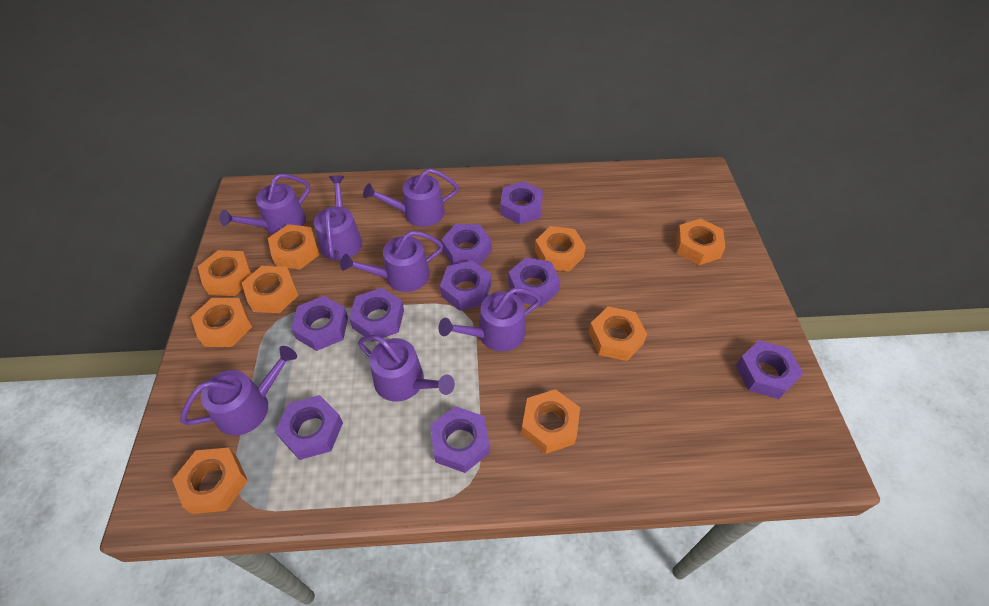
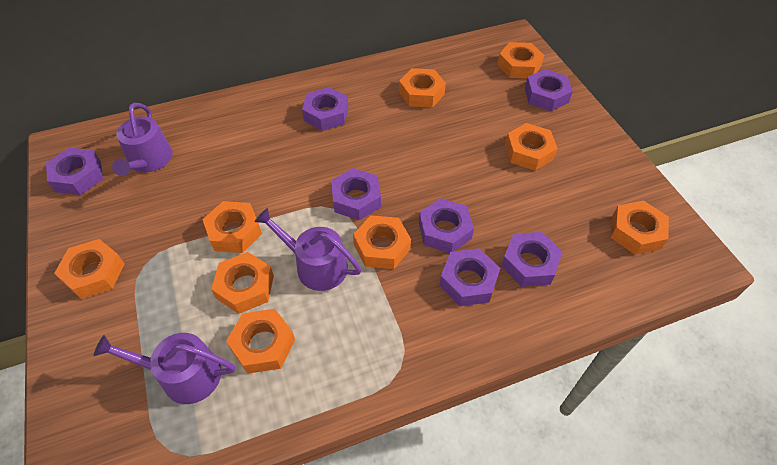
purple nut: 9 -> 7
purple watering can: 7 -> 3

